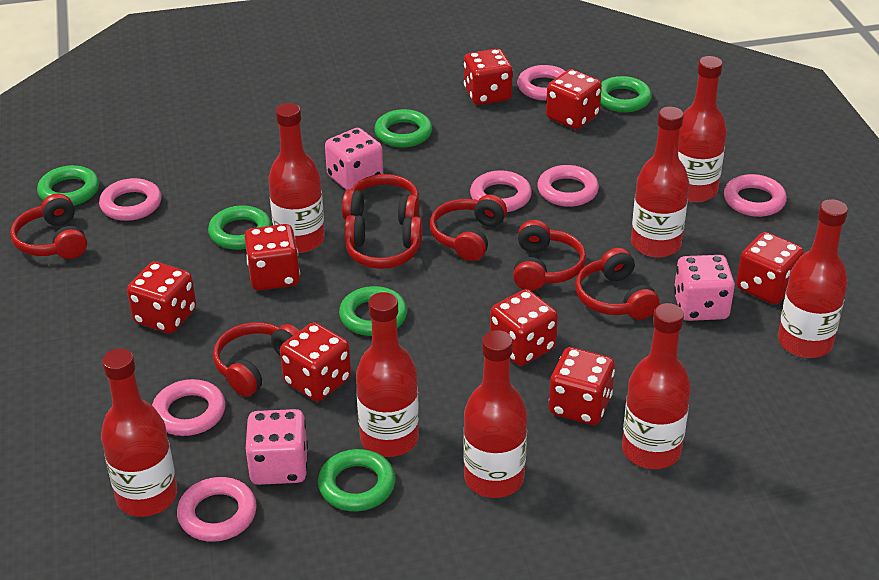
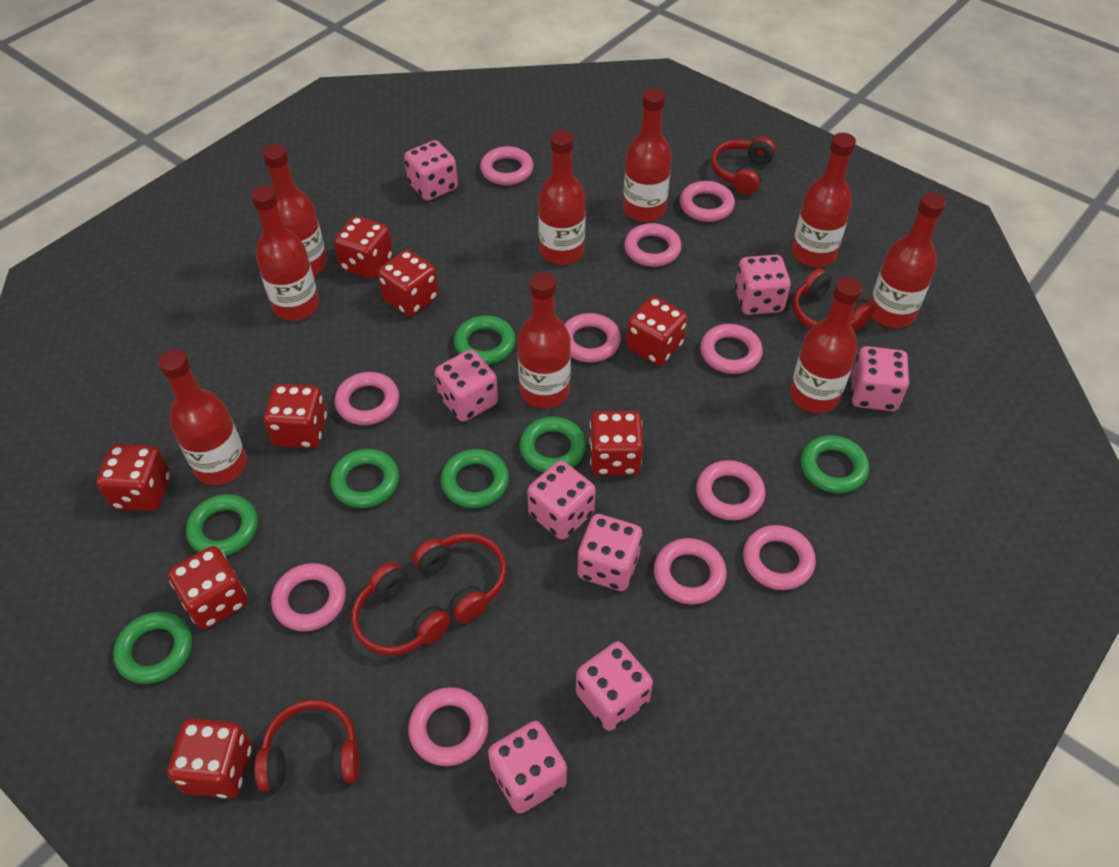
green ring: 6 -> 7
pink dice: 3 -> 8
pink ring: 7 -> 11
red bottle: 8 -> 9
red headphones: 7 -> 5

